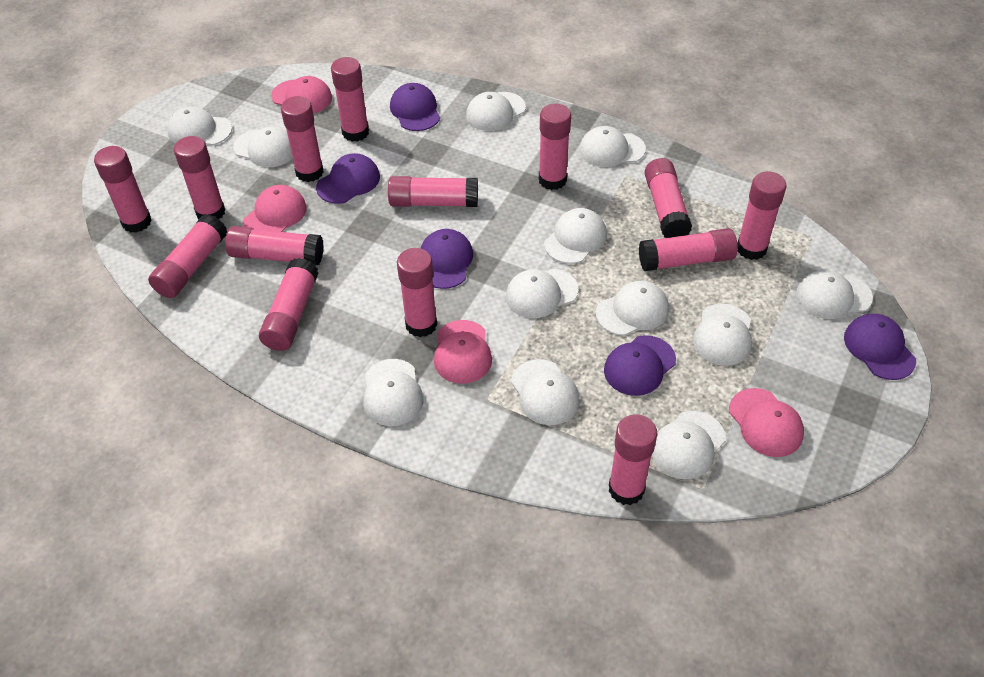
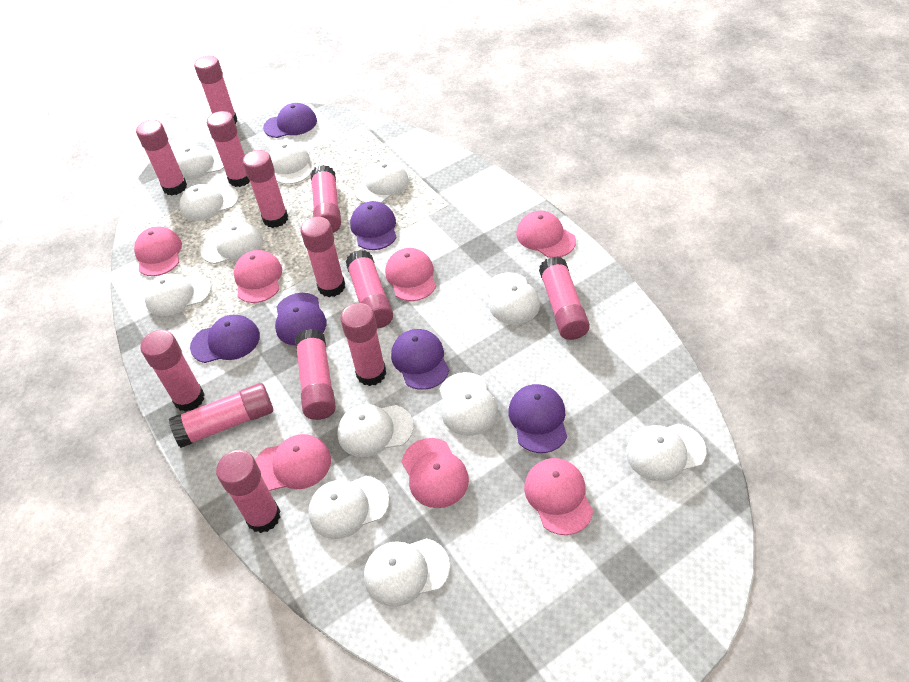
pink cap: 4 -> 7
pink glue stick: 14 -> 13
purple cap: 5 -> 6

